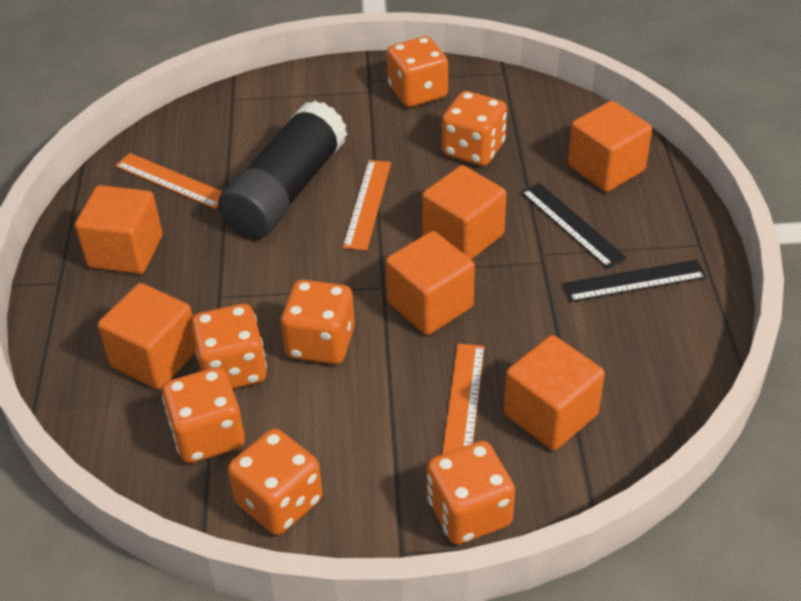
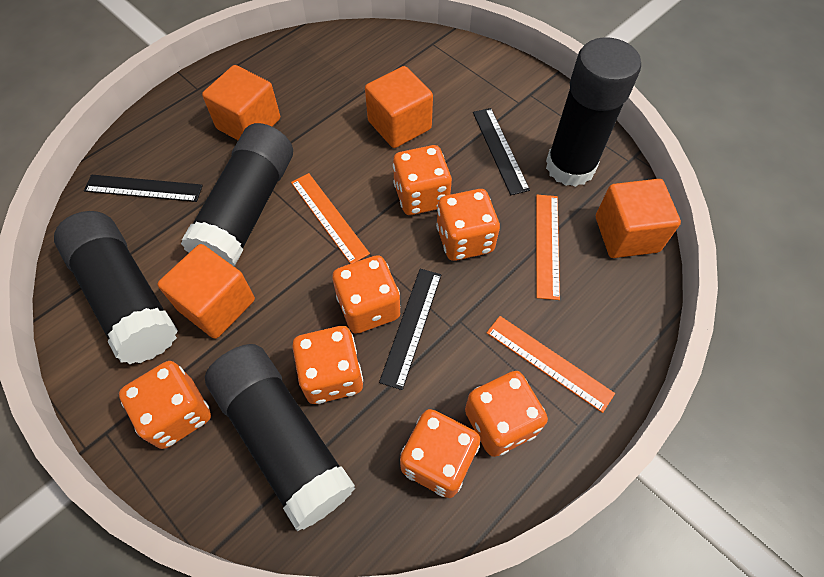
black glue stick: 1 -> 4
black ruler: 2 -> 3
orange cube: 6 -> 4

